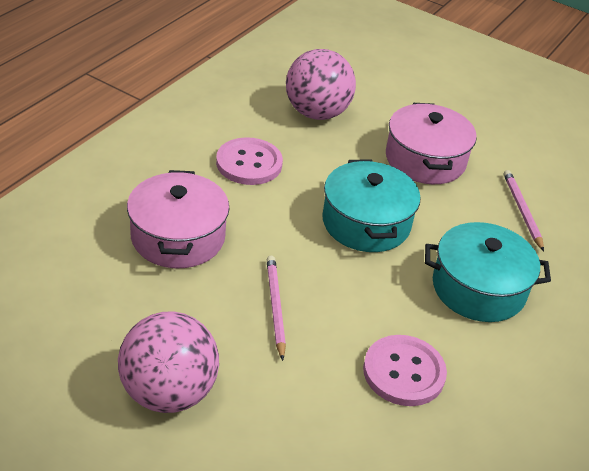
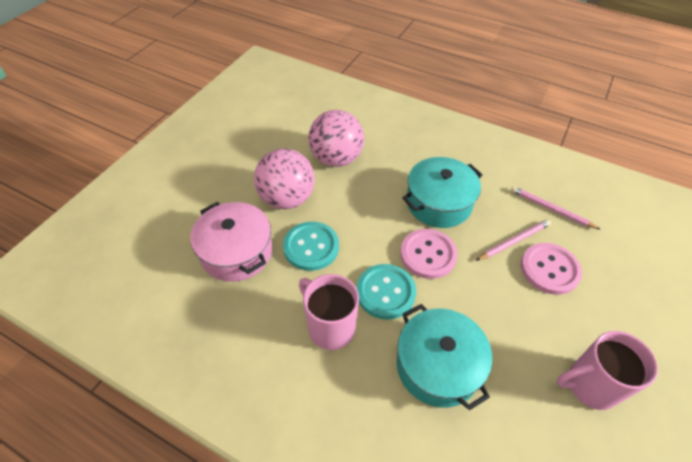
pink mug: 0 -> 2
pink pot: 2 -> 1
turquoise button: 0 -> 2

